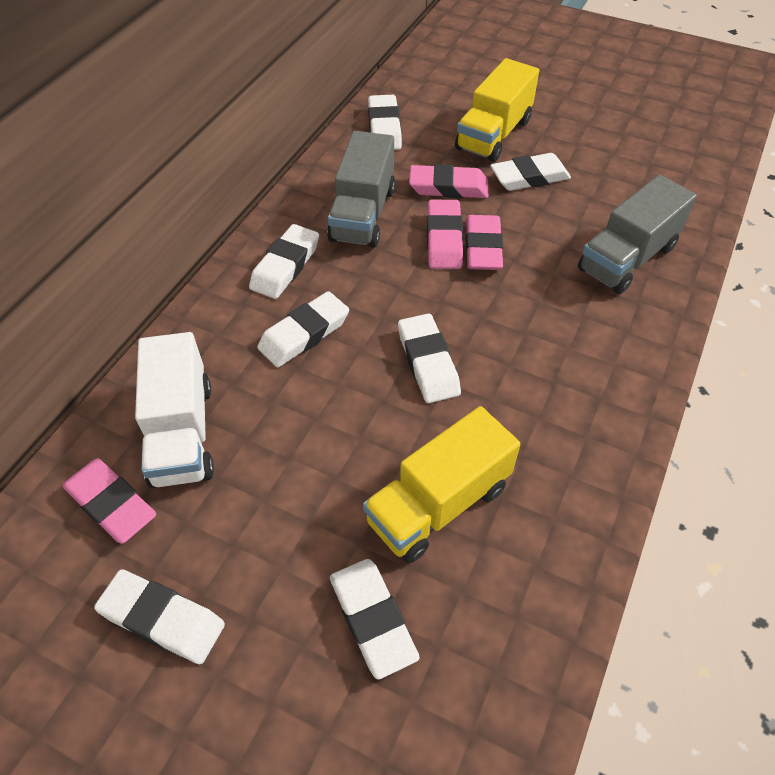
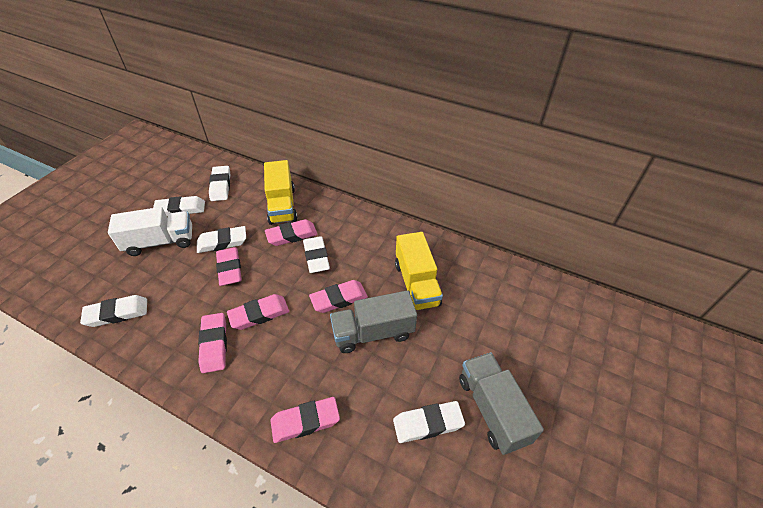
pink eraser: 4 -> 6
white eraser: 7 -> 6

